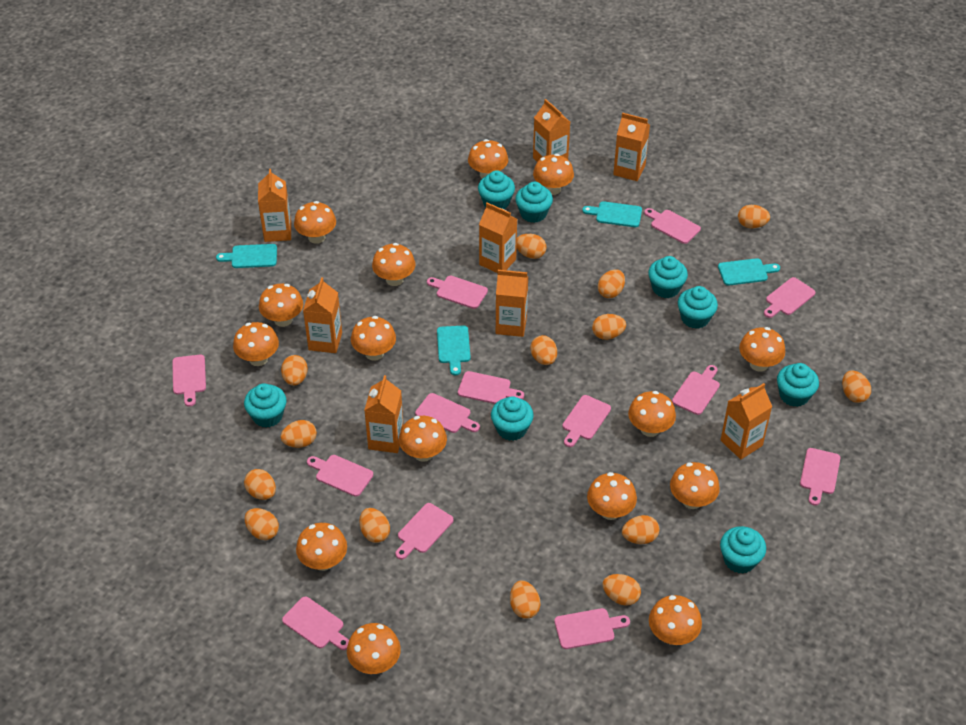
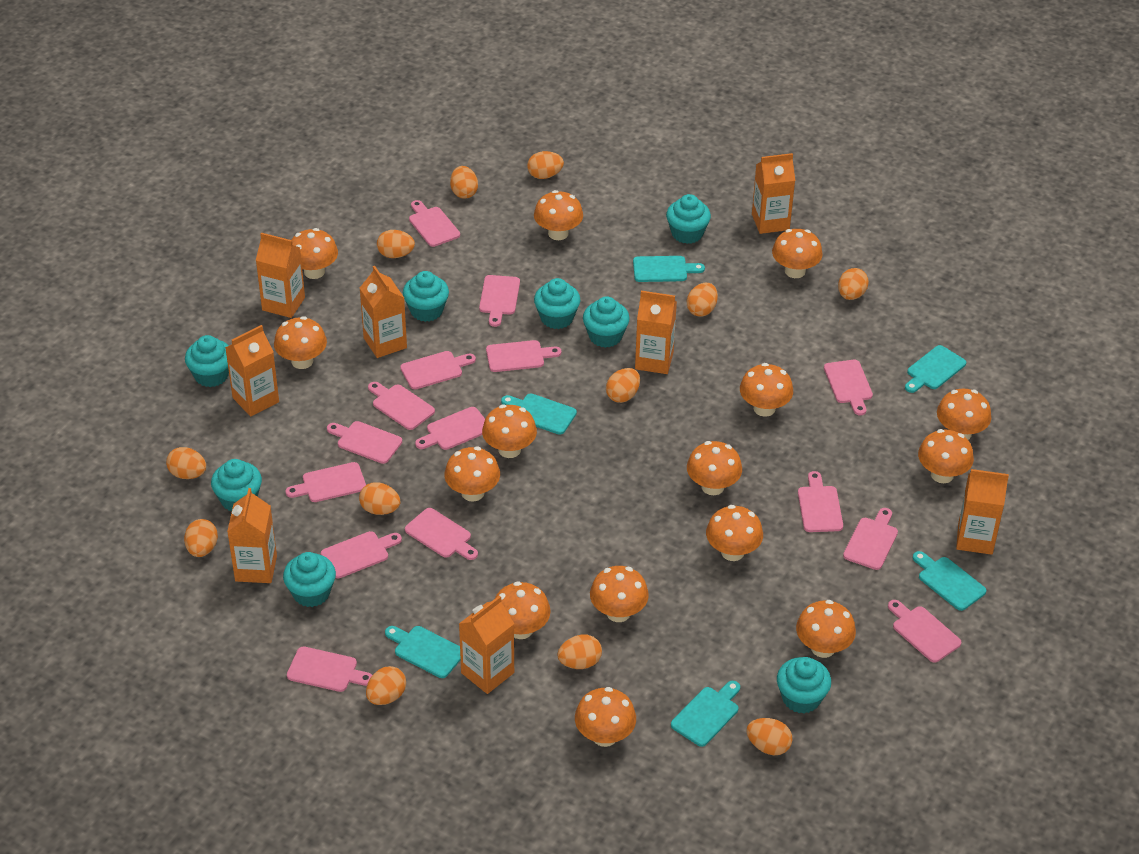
orange egg: 14 -> 12
pink cutting board: 13 -> 15
turquoise cutting board: 4 -> 6

